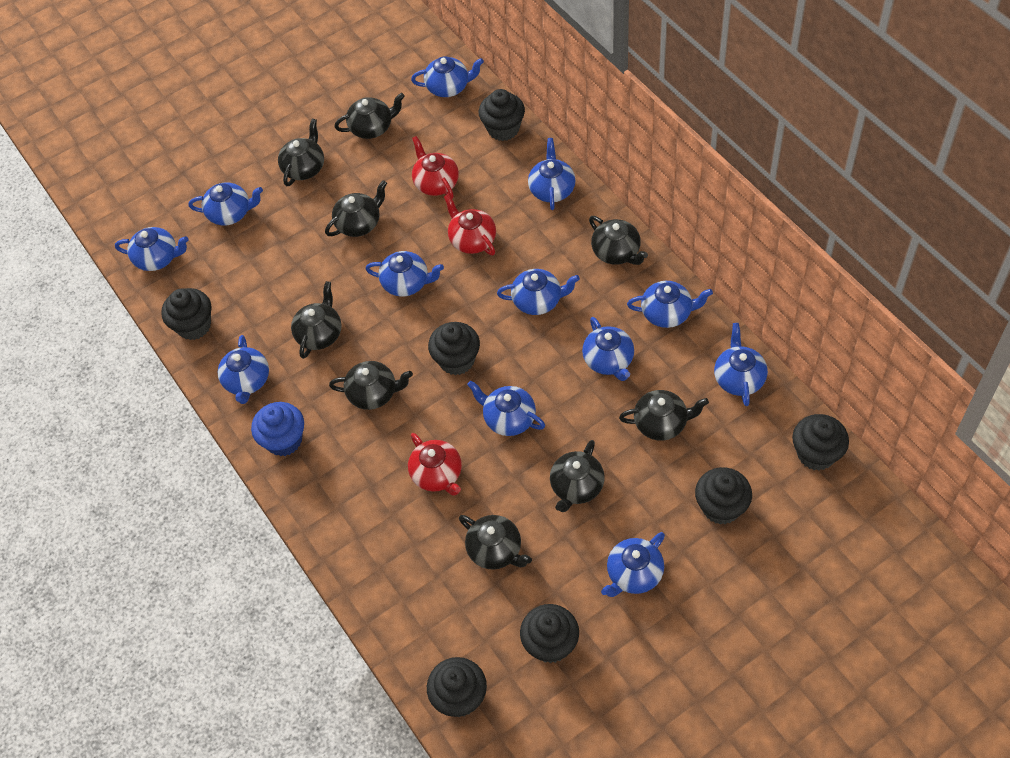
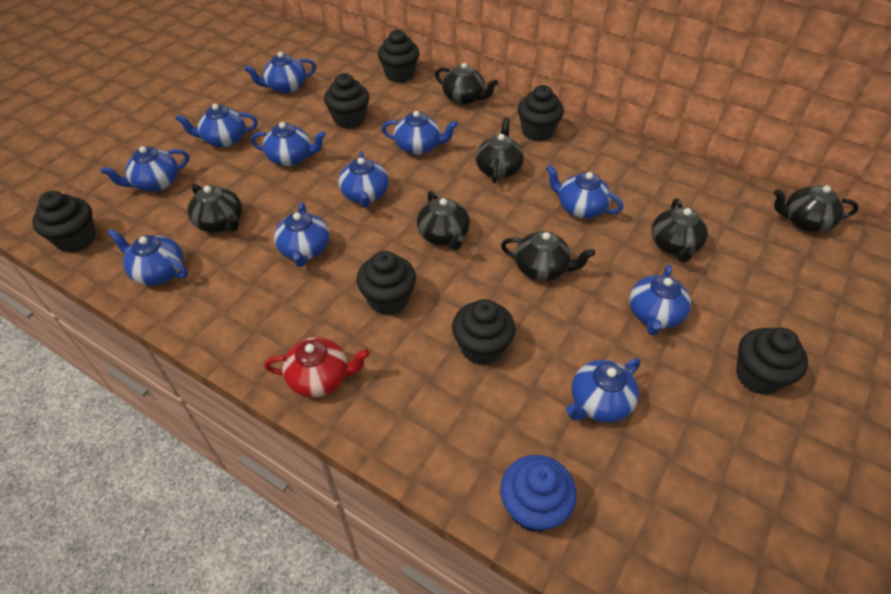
black teapot: 9 -> 7
blue teapot: 12 -> 11
red teapot: 3 -> 1

